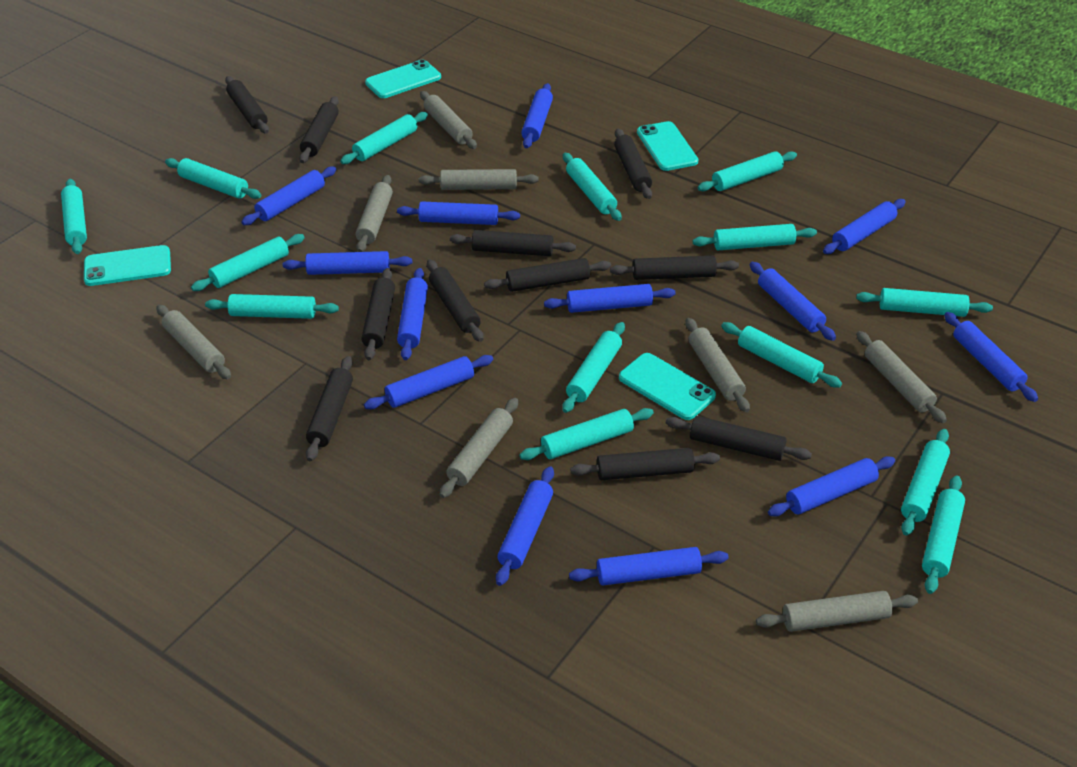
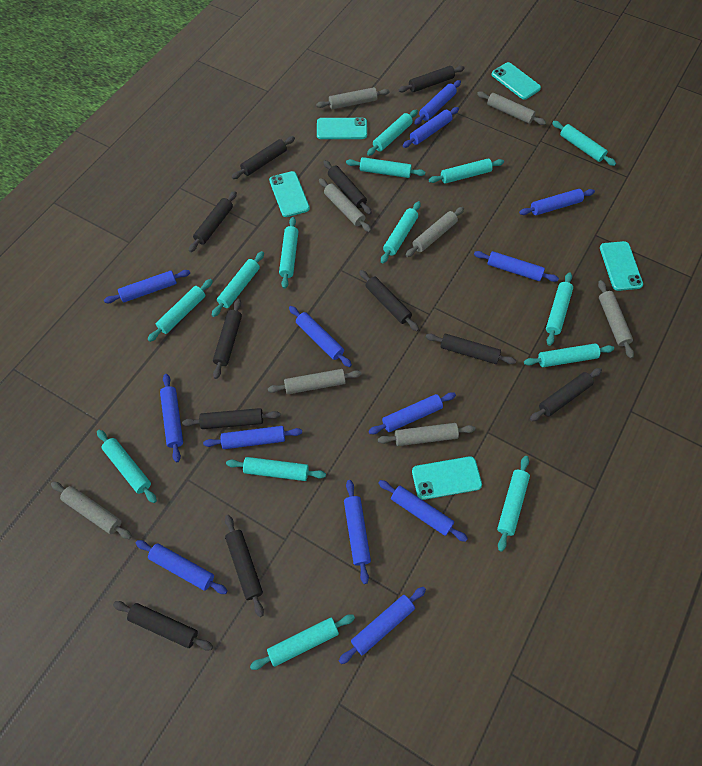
turquoise phone: 4 -> 5

